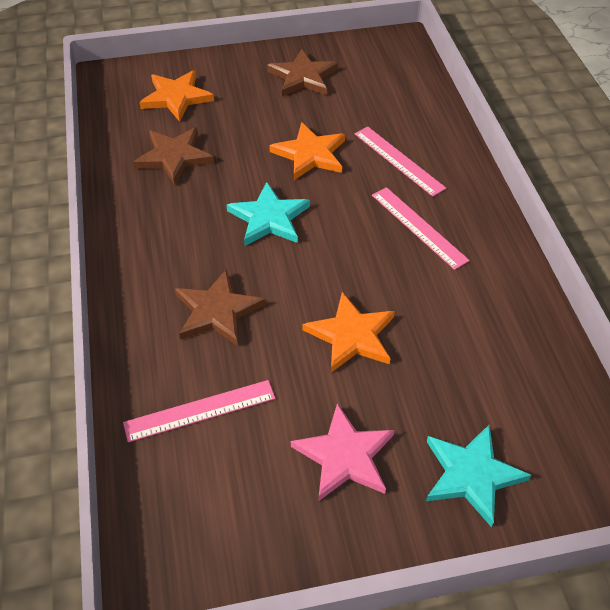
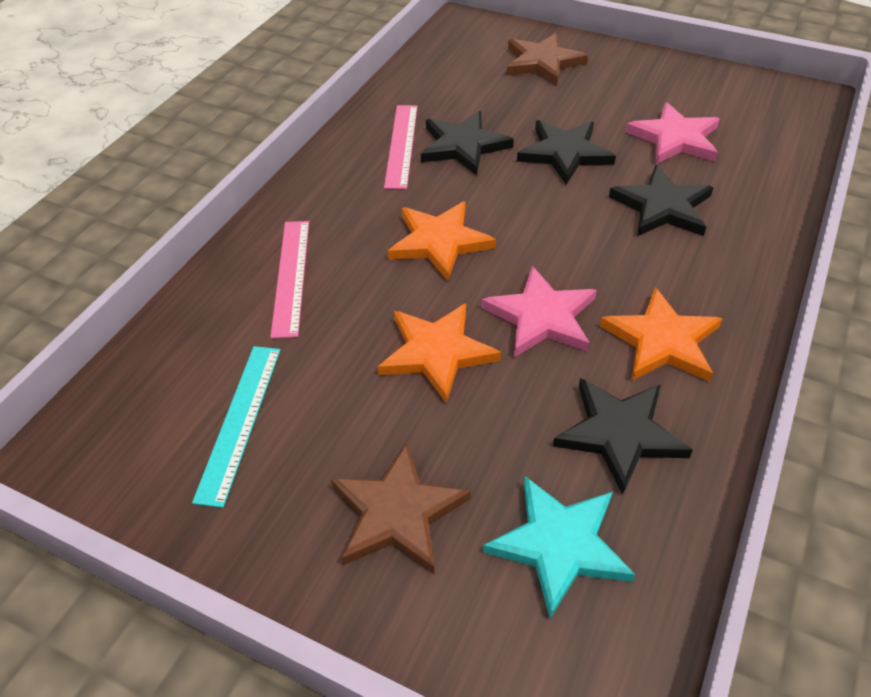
black star: 0 -> 4
brown star: 3 -> 2
pink ruler: 3 -> 2
pink star: 1 -> 2
turquoise ruler: 0 -> 1
turquoise star: 2 -> 1

